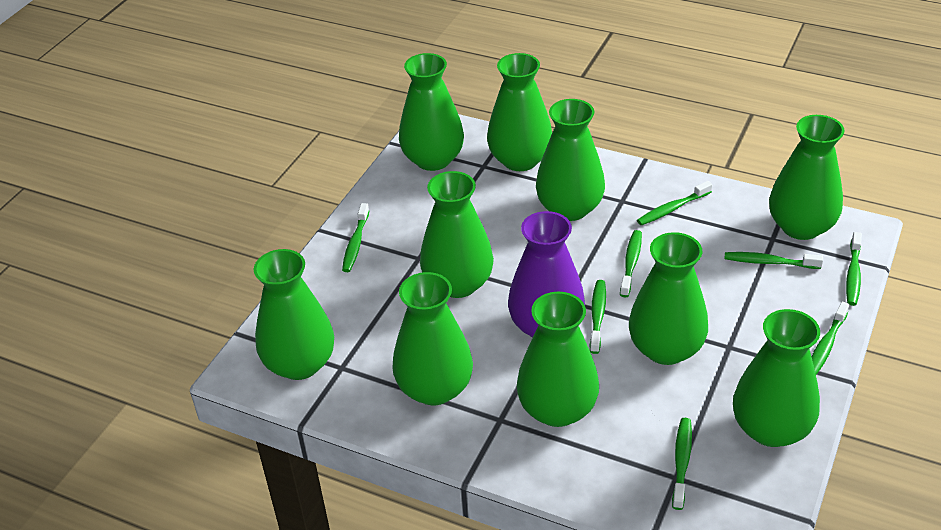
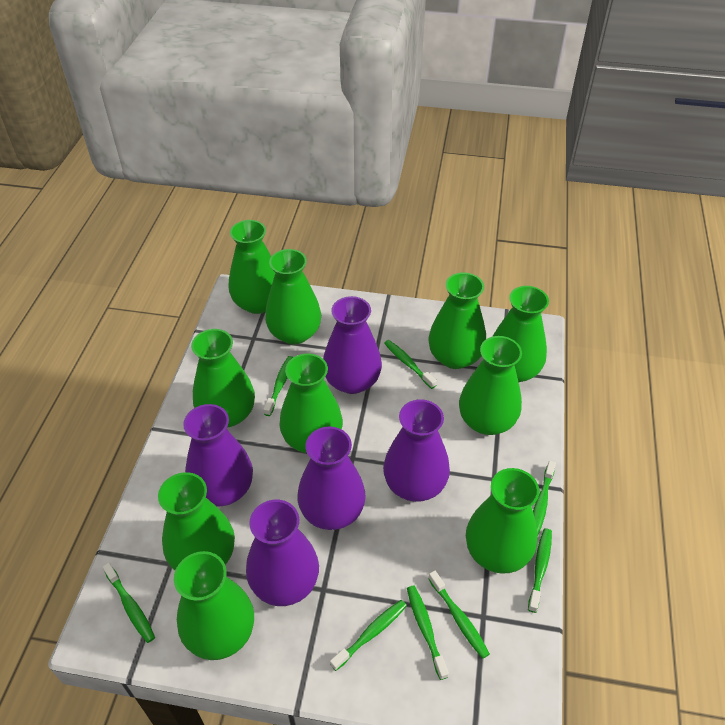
purple vase: 1 -> 5

